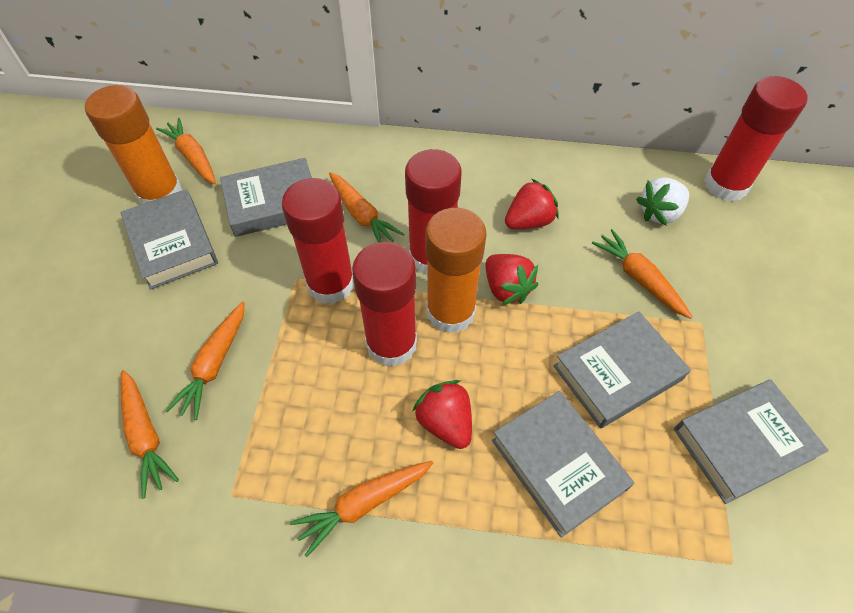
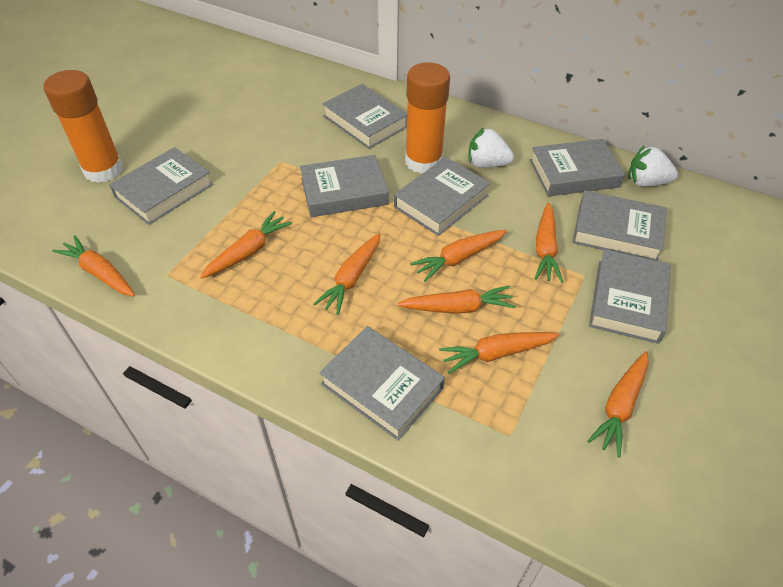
grey book: 5 -> 8
orange carrot: 6 -> 8
red glue stick: 4 -> 0
red strawberry: 3 -> 0
white strawberry: 1 -> 2

